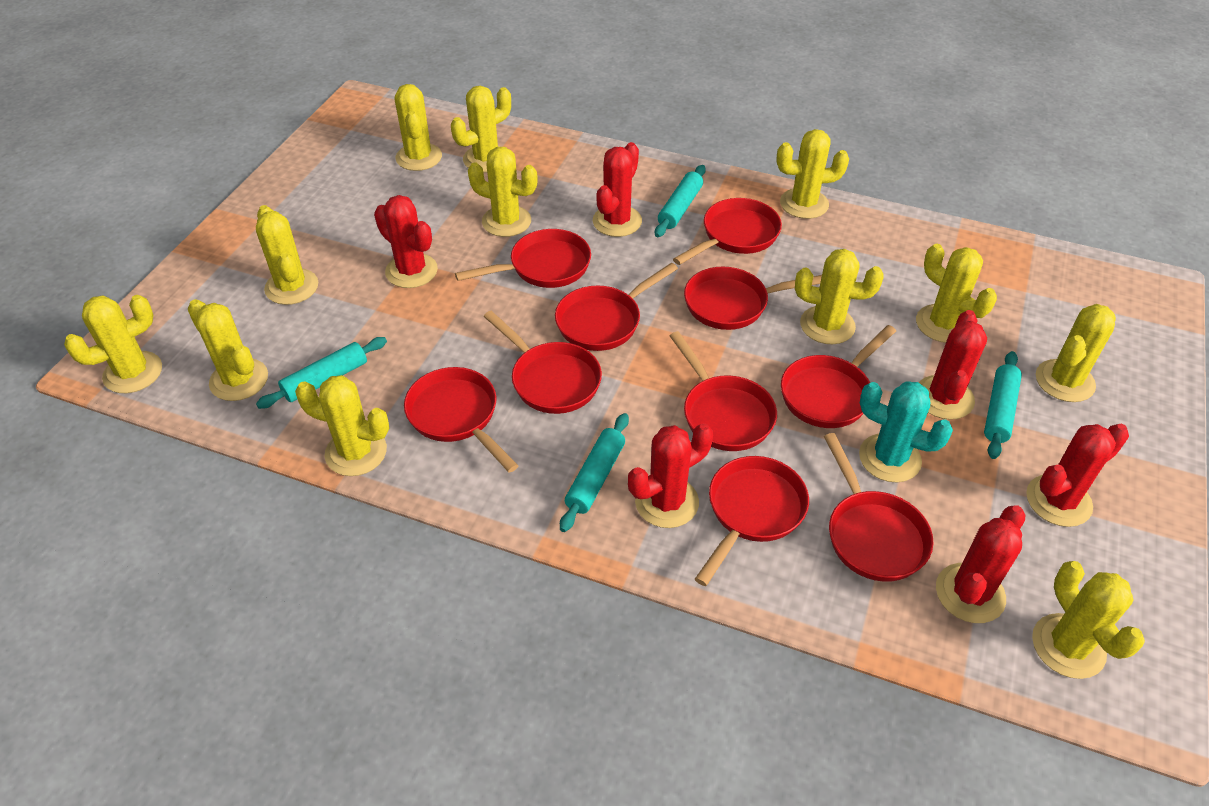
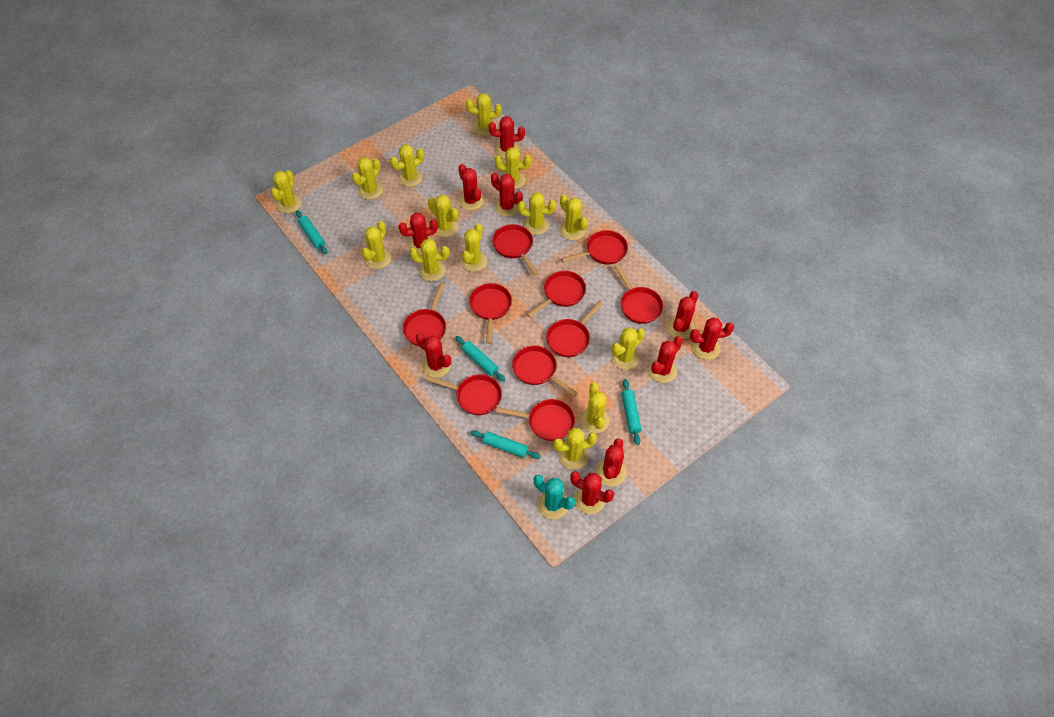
red cactus: 6 -> 10
yellow cactus: 12 -> 14

